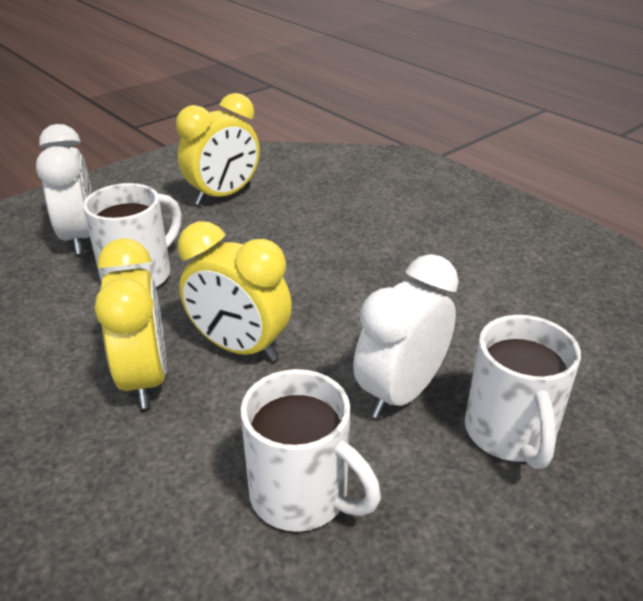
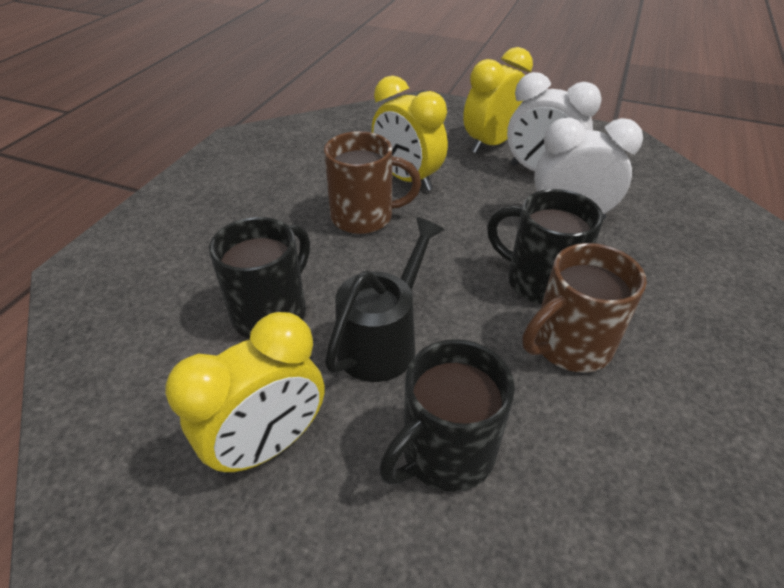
black mug: 0 -> 3
black watering can: 0 -> 1
brown mug: 0 -> 2
white mug: 3 -> 0

